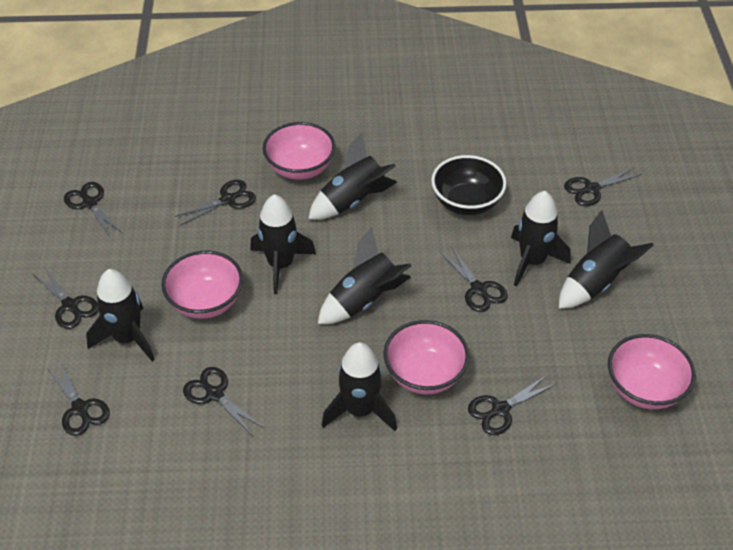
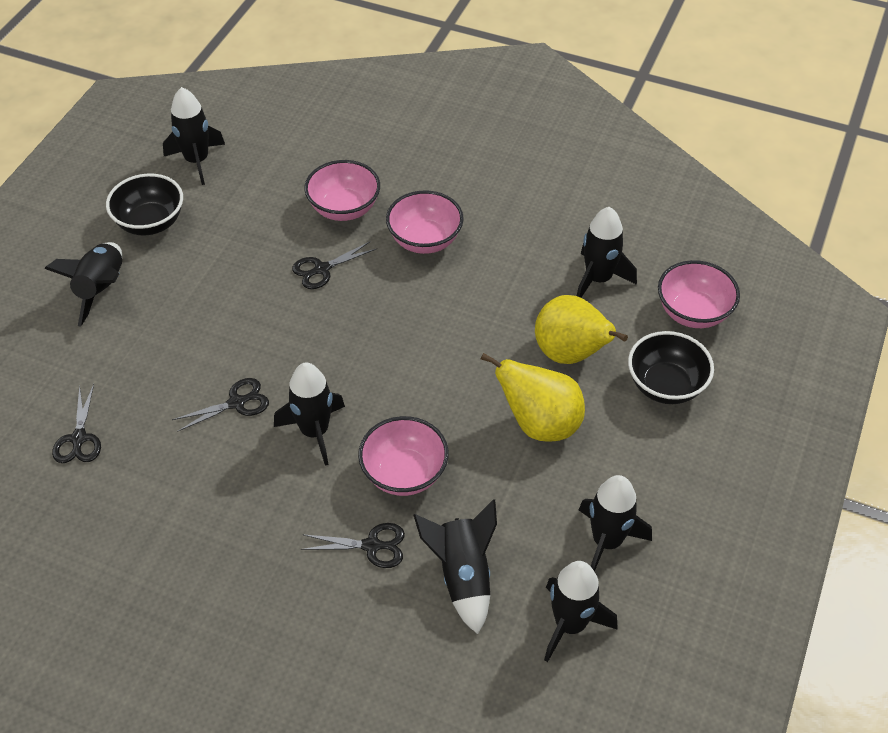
black bowl: 1 -> 2
black scissors: 8 -> 4
yellow pear: 0 -> 2

